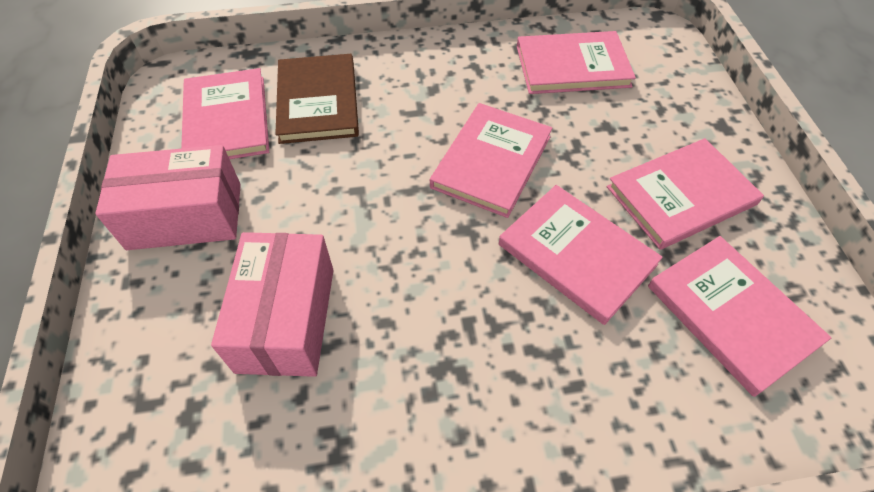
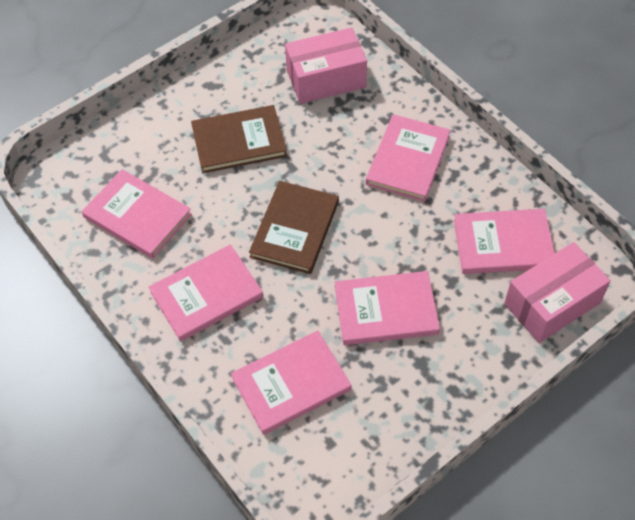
brown book: 1 -> 2

